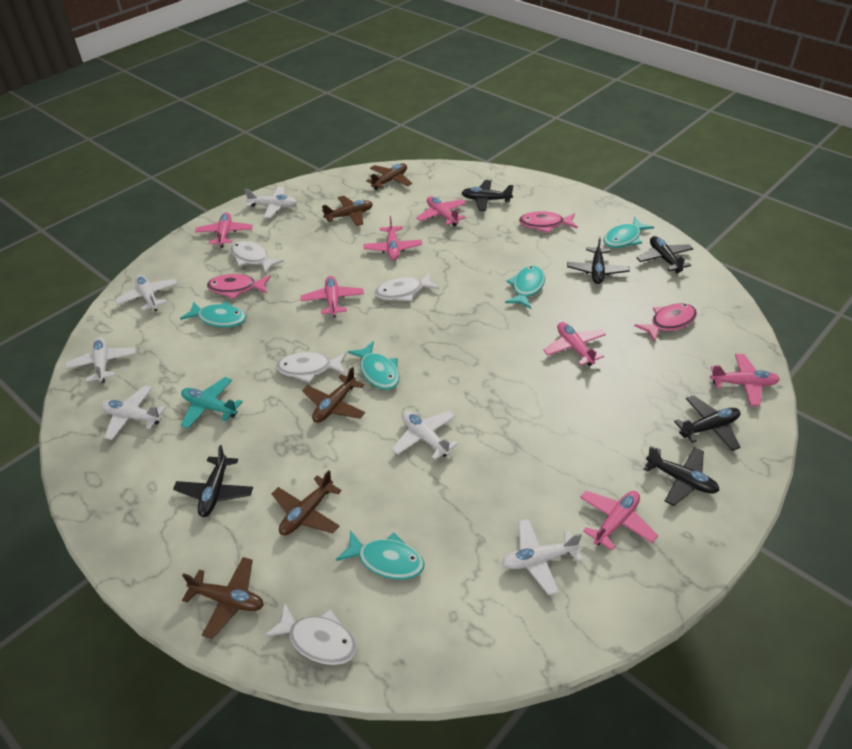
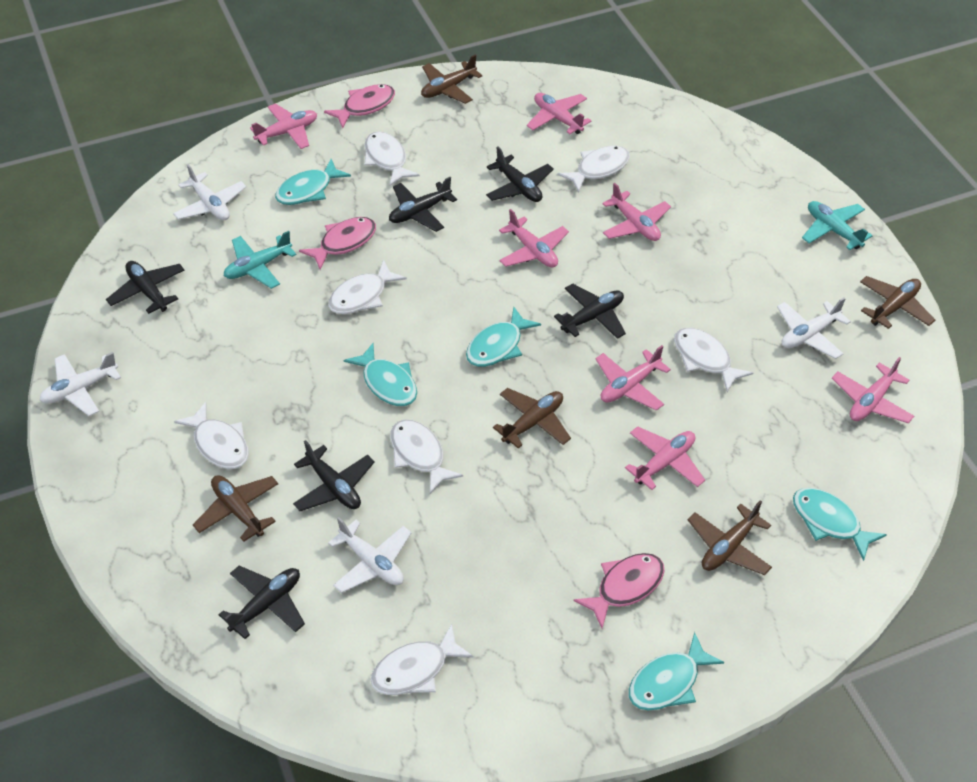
turquoise plane: 1 -> 2
white fish: 4 -> 7
white plane: 6 -> 4

